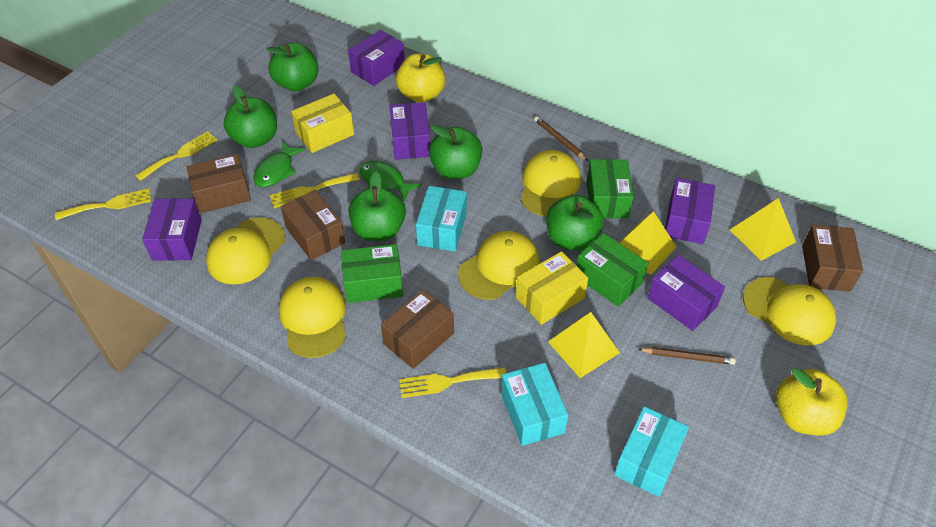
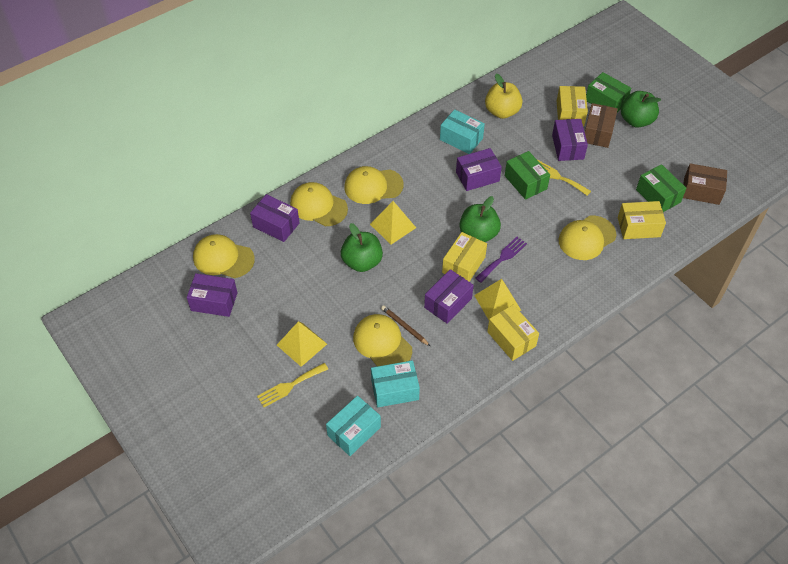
brown box: 4 -> 2
brown pencil: 2 -> 1
green apple: 5 -> 3
green fish: 2 -> 0
purple fork: 0 -> 1
yellow apple: 2 -> 1
yellow box: 2 -> 4
yellow fork: 4 -> 2

